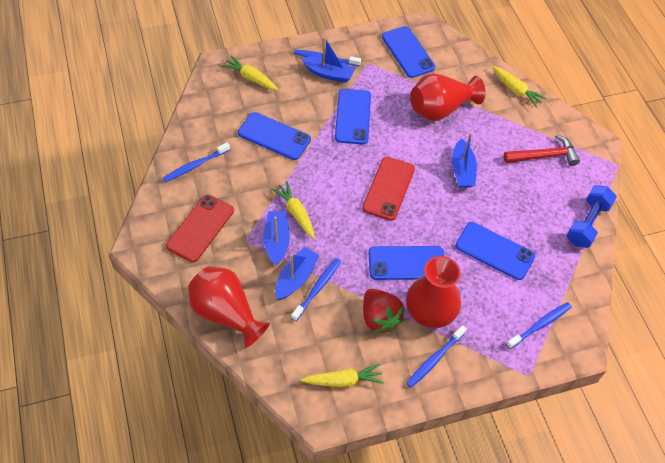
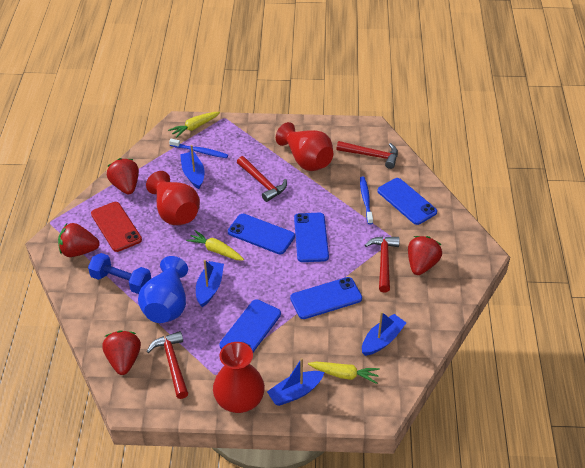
blue toothbrush: 5 -> 2
blue vase: 0 -> 1
red hammer: 1 -> 4
red phone: 2 -> 1
red strawberry: 1 -> 4
yellow carrot: 4 -> 3

